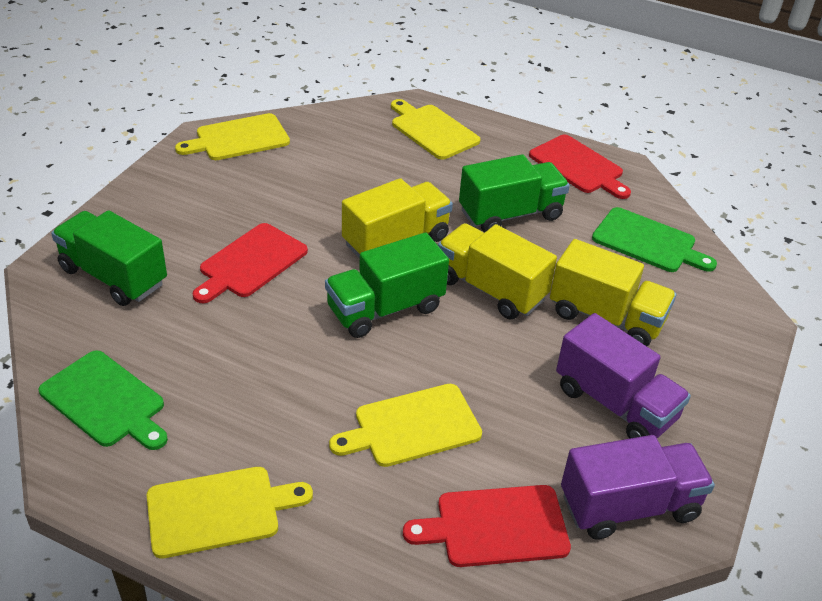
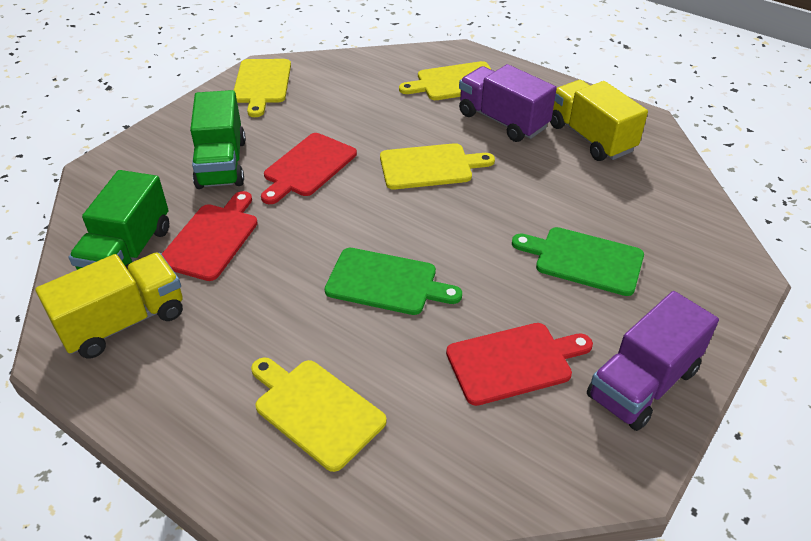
green truck: 3 -> 2
yellow truck: 3 -> 2

